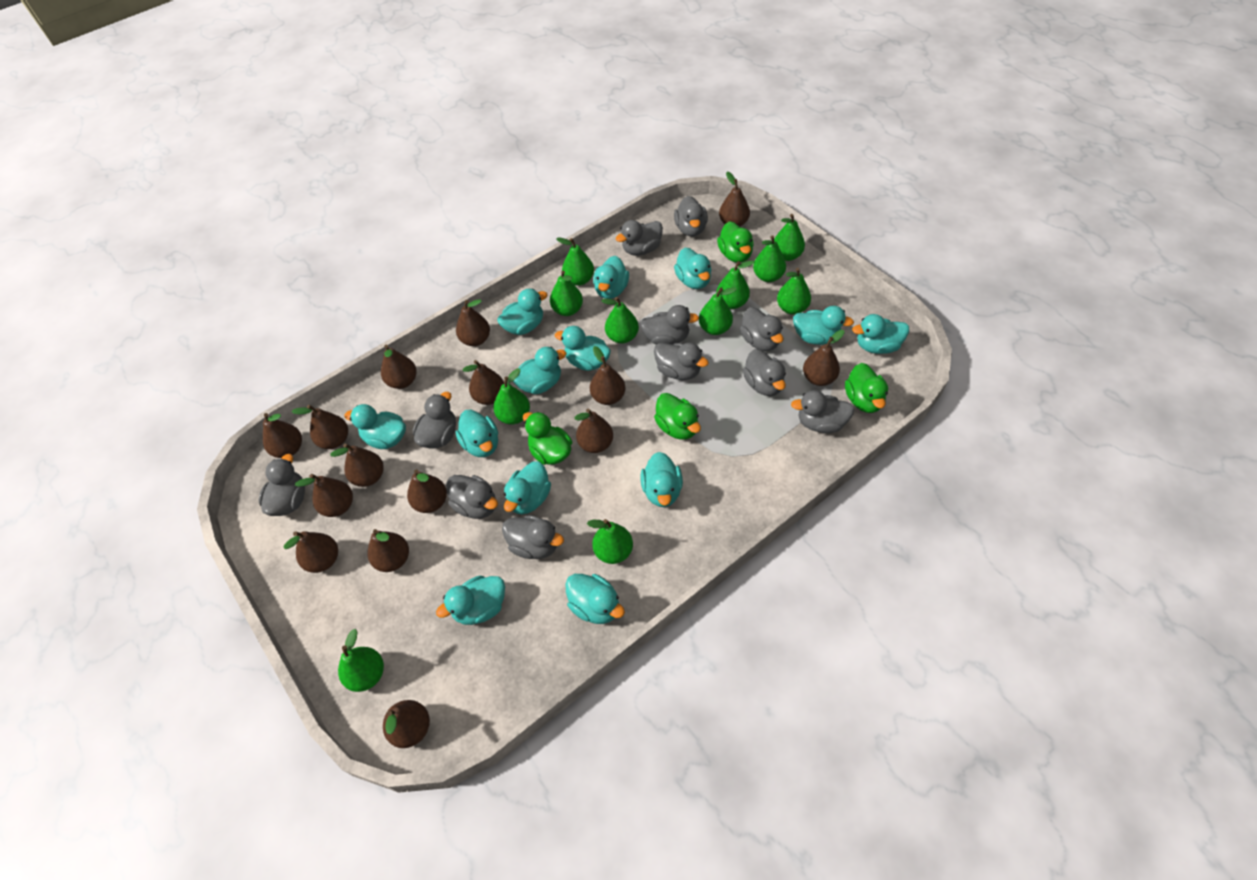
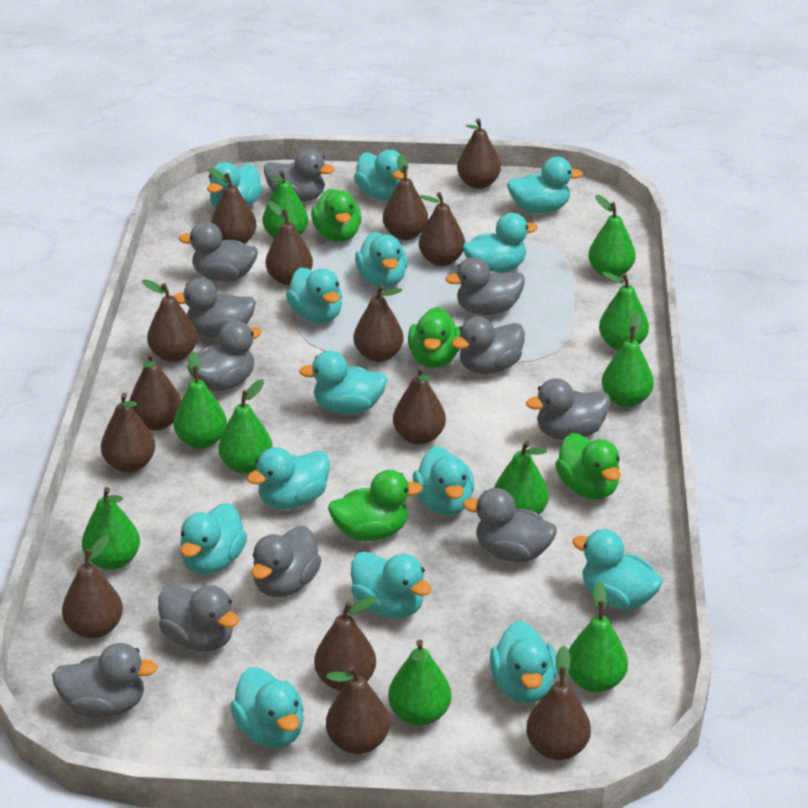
brown pear: 15 -> 14
green pear: 11 -> 10
turquoise duck: 13 -> 14

